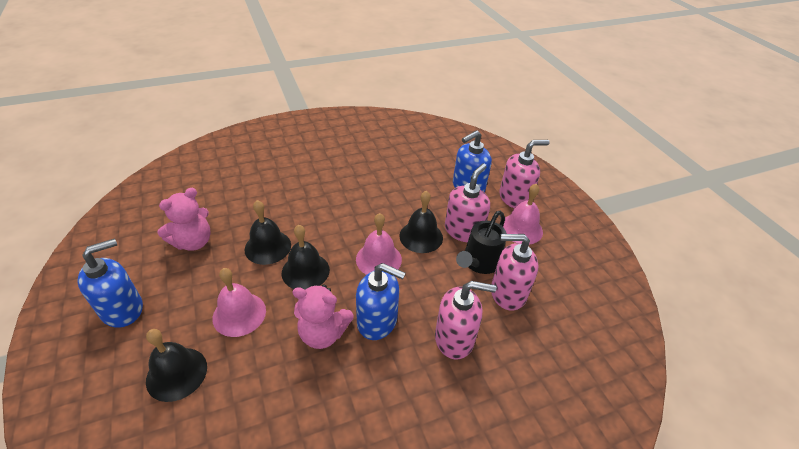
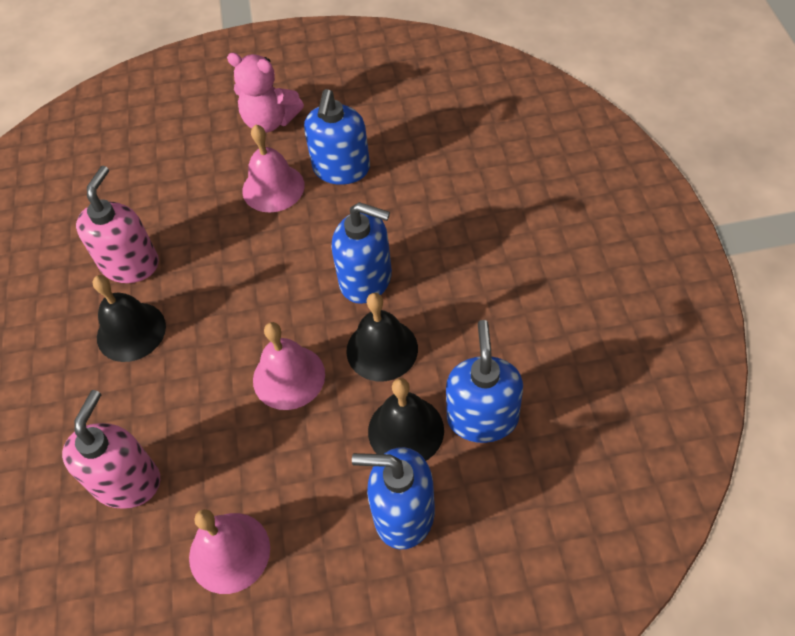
black bell: 4 -> 3
black watering can: 1 -> 0
blue soap dispenser: 3 -> 4
pink soap dispenser: 4 -> 2
pink teddy bear: 2 -> 1

